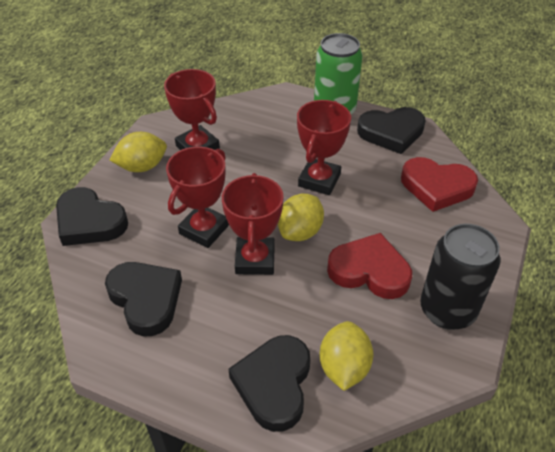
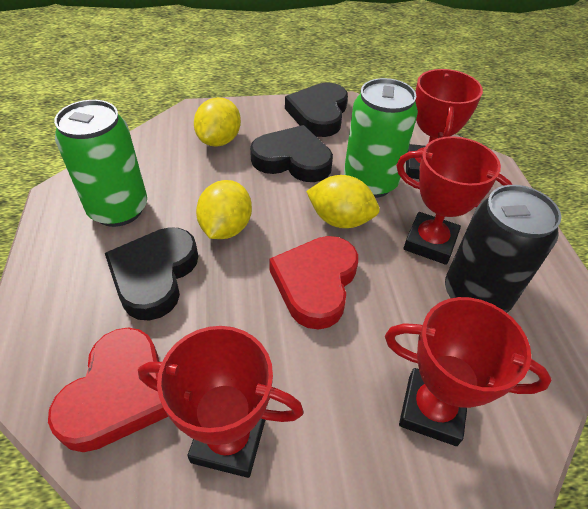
black heart: 4 -> 3
green can: 1 -> 2

